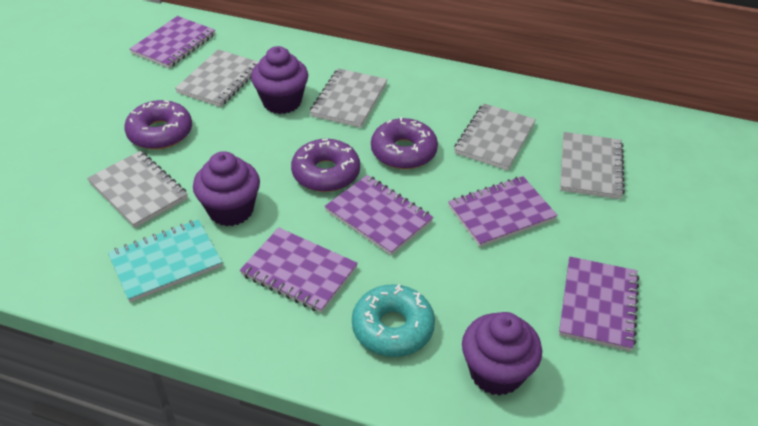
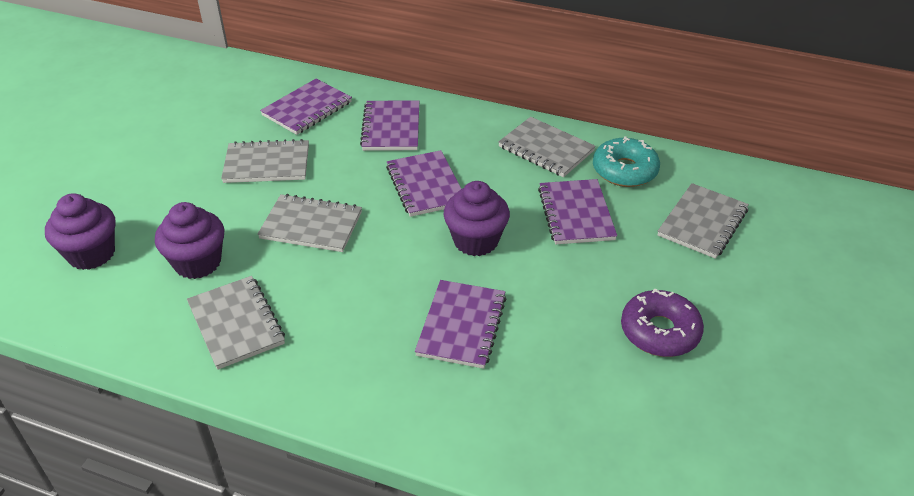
purple donut: 3 -> 1
turquoise notebook: 1 -> 0

